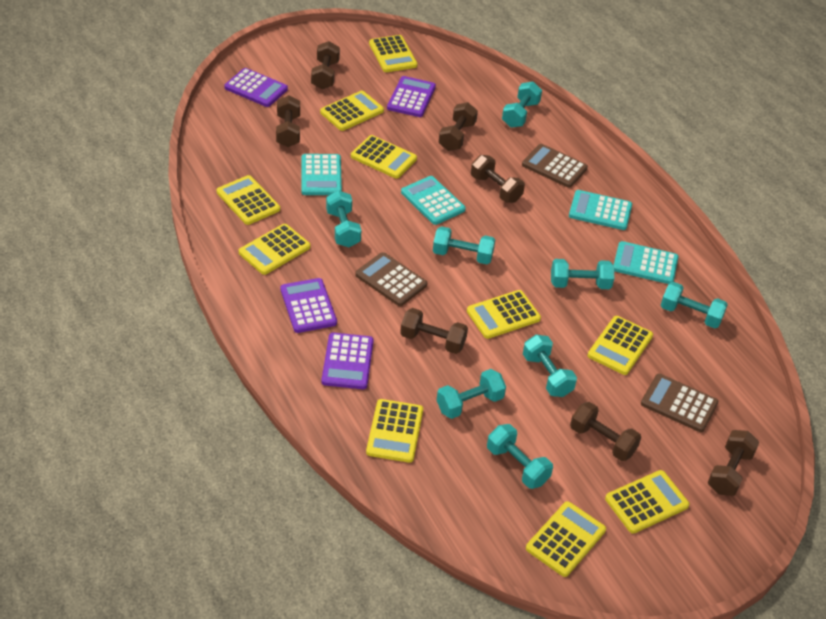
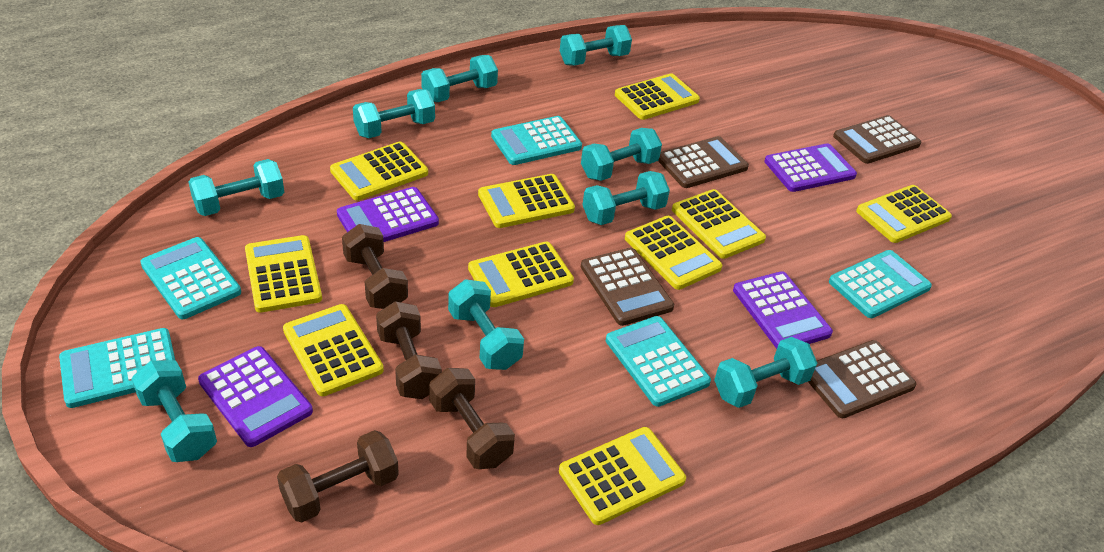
brown calculator: 3 -> 4
brown dumbbell: 7 -> 4
turquoise calculator: 4 -> 5
turquoise dumbbell: 8 -> 9

